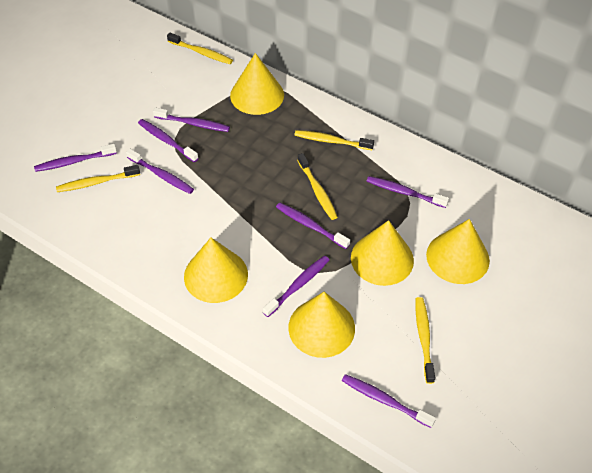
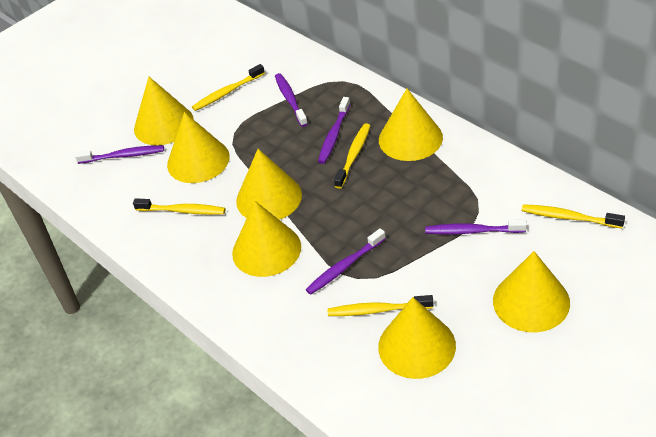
purple toothbrush: 8 -> 5
yellow cone: 5 -> 7

